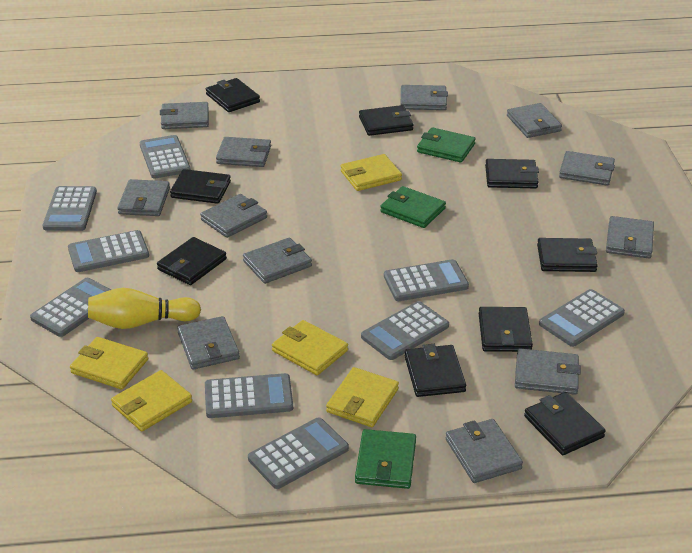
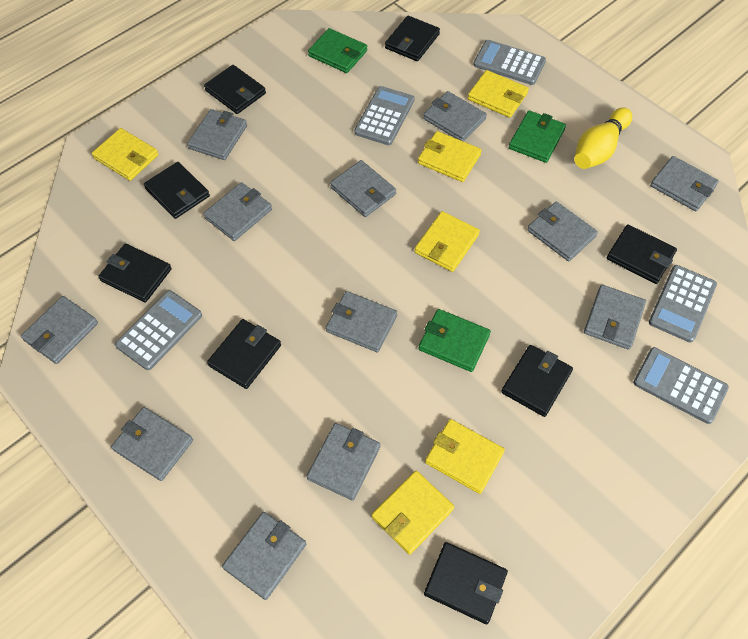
black wallet: 9 -> 8
grey calculator: 9 -> 5
yellow wallet: 5 -> 6

